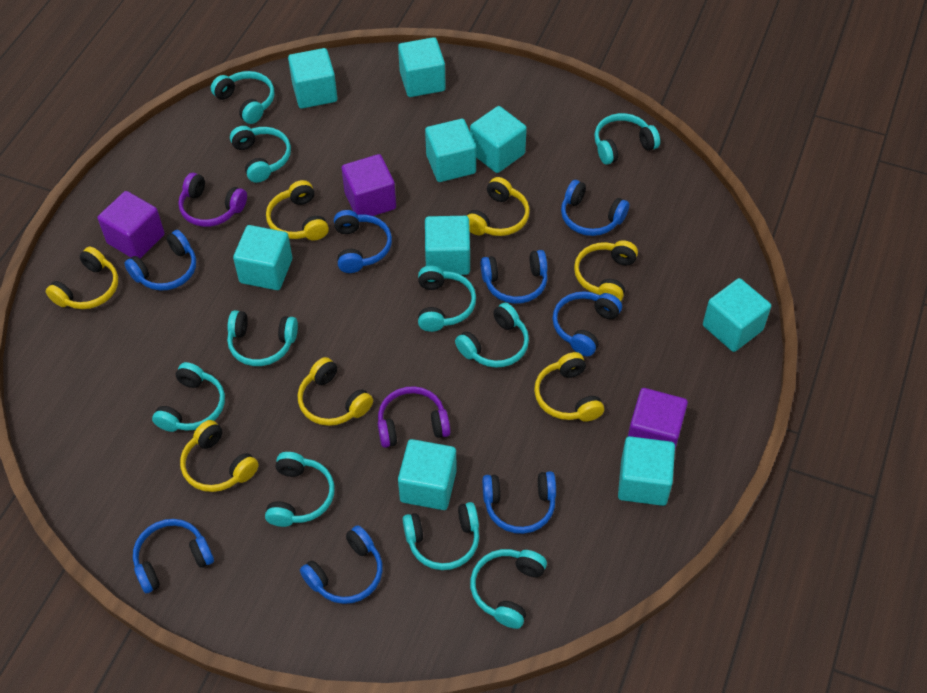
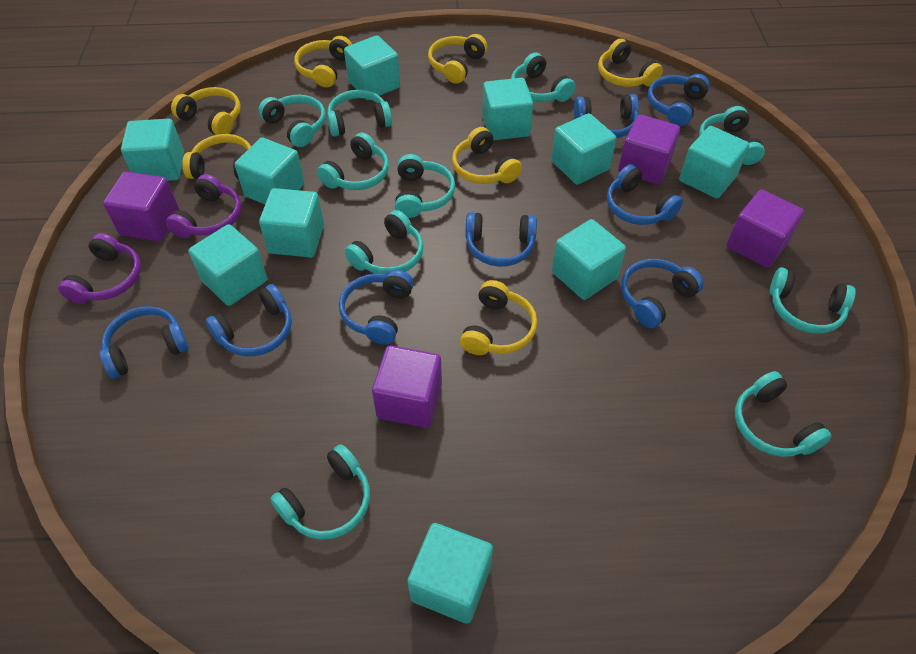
purple cube: 3 -> 4
turquoise cube: 9 -> 10

